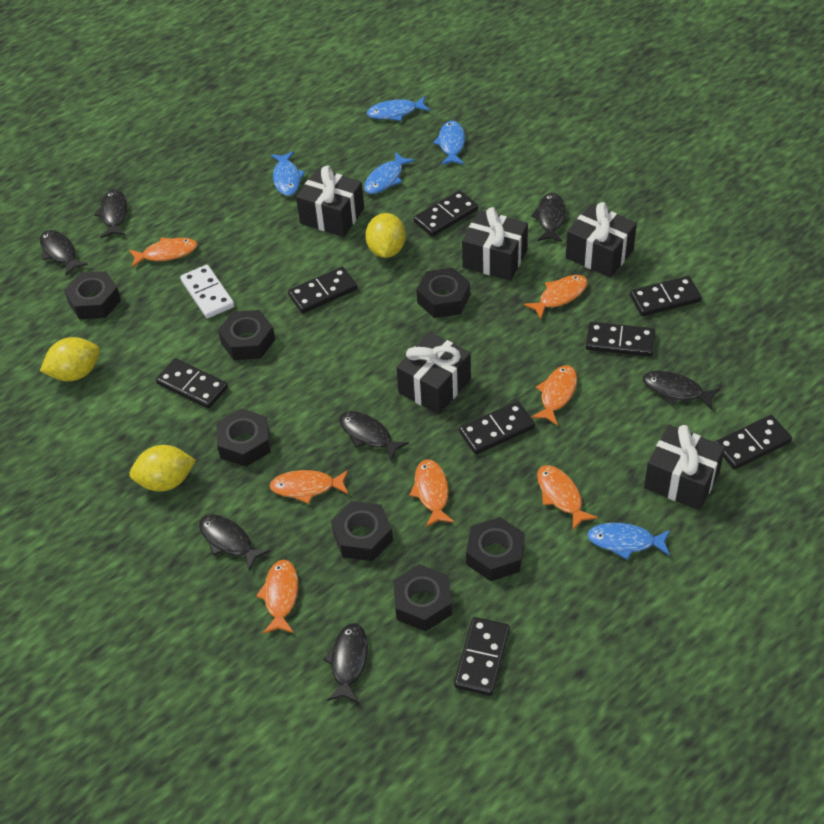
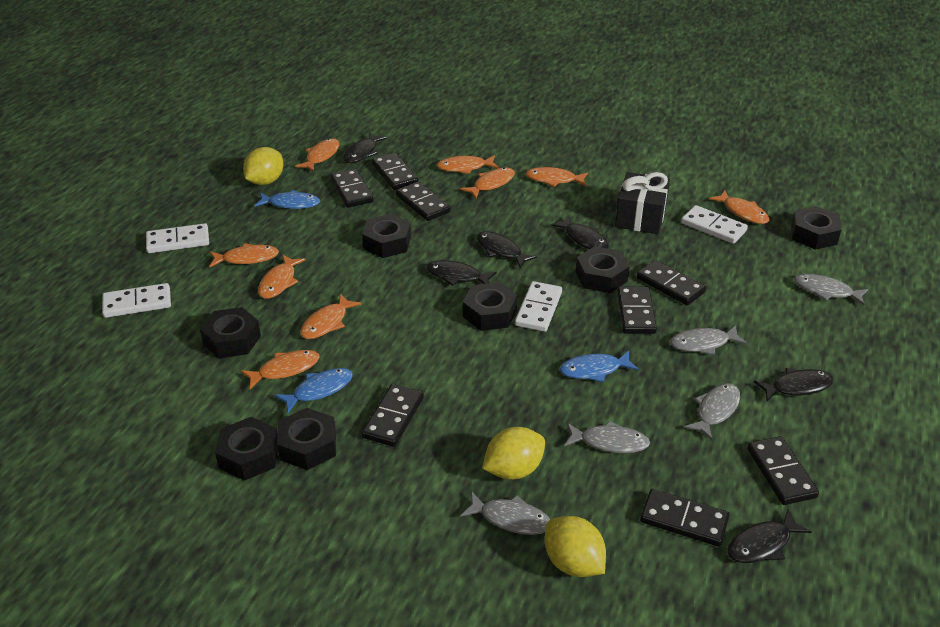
black fish: 7 -> 6
black gift: 5 -> 1
blue fish: 5 -> 3
grey fish: 0 -> 5
orange fish: 7 -> 9
white domino: 1 -> 4

